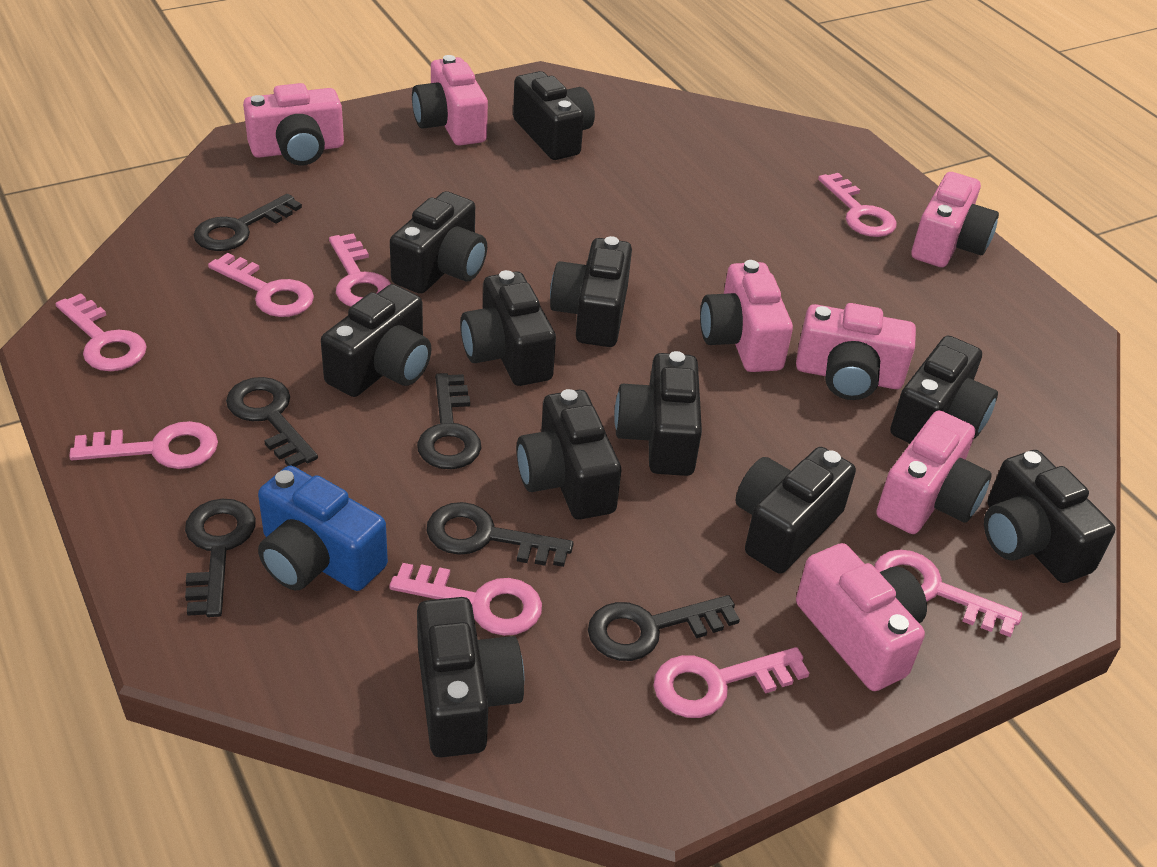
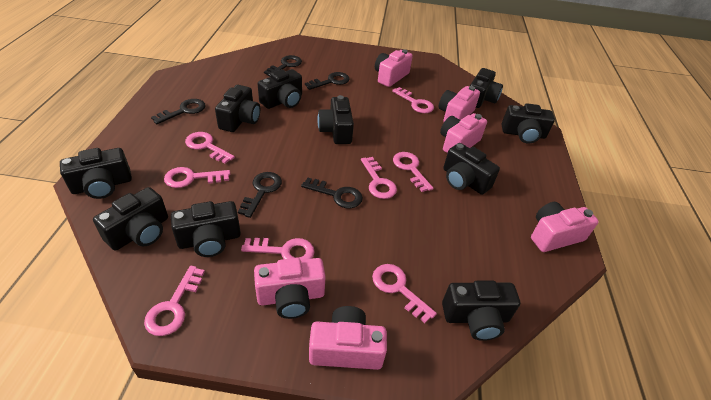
black camera: 11 -> 10
black key: 6 -> 5
blue camera: 1 -> 0
pink camera: 7 -> 6

